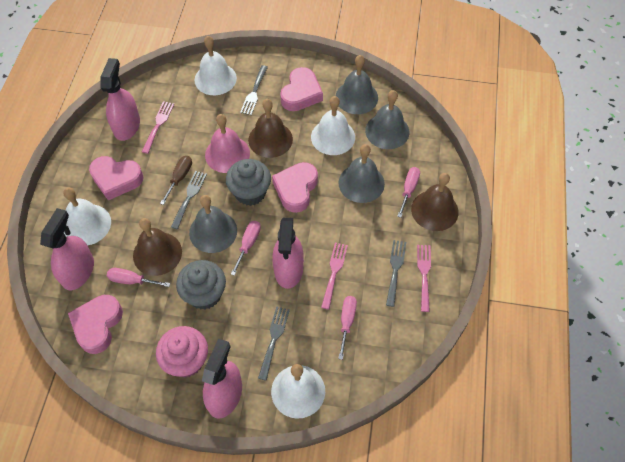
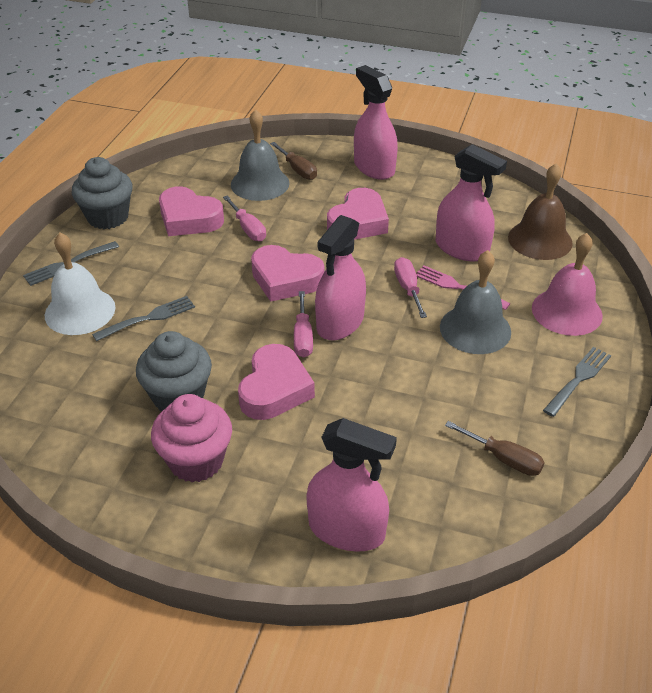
brown bell: 3 -> 1
brown screwdriver: 1 -> 2
grey bell: 4 -> 2
grey fork: 4 -> 3
pink fork: 3 -> 1
pink screwdriver: 4 -> 3
white bell: 4 -> 1

